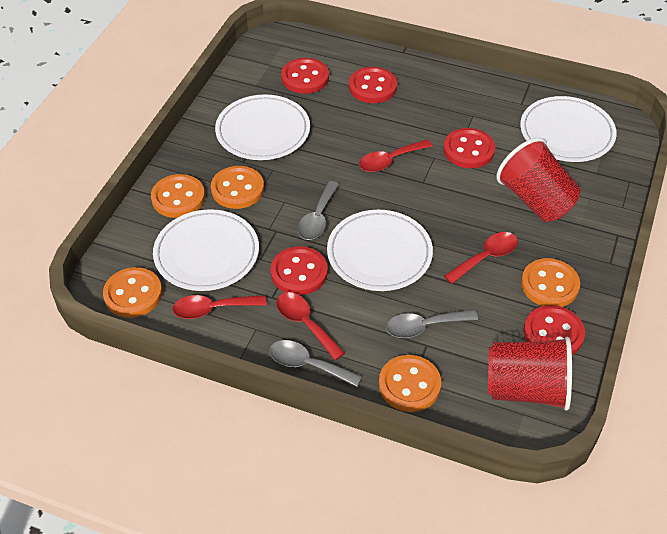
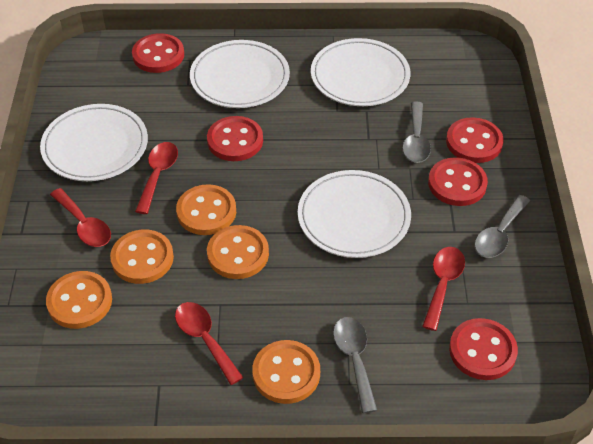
red cup: 2 -> 0

